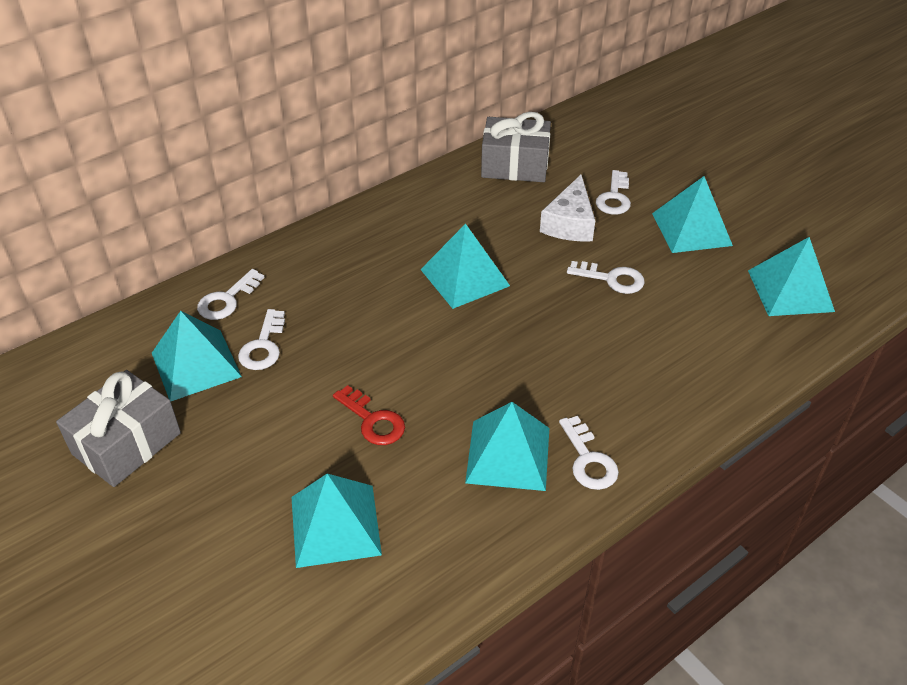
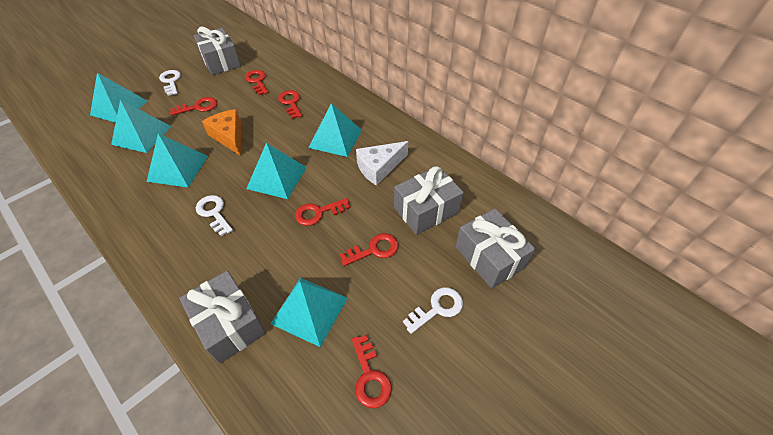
grey gift: 2 -> 4
orange cheese: 0 -> 1
red key: 1 -> 6
white key: 5 -> 3

